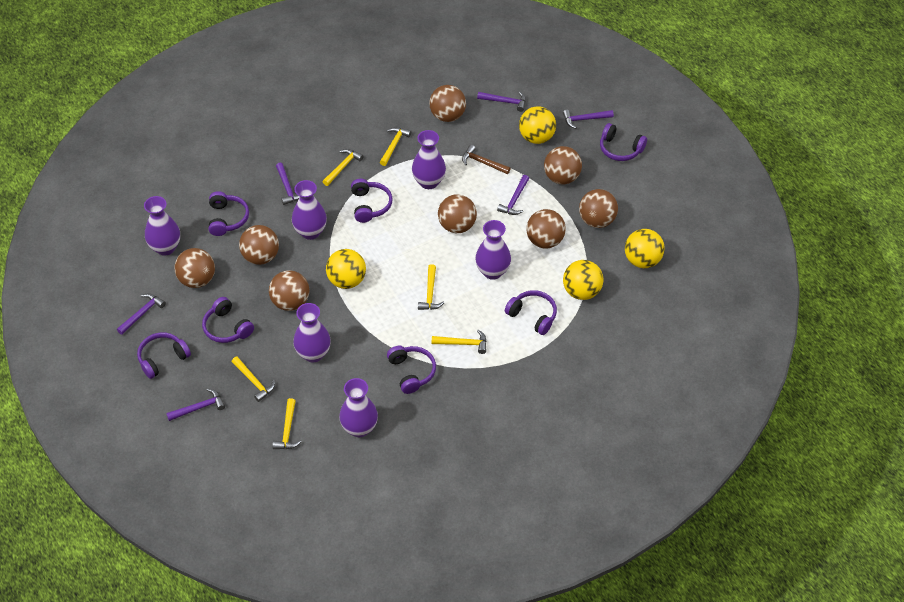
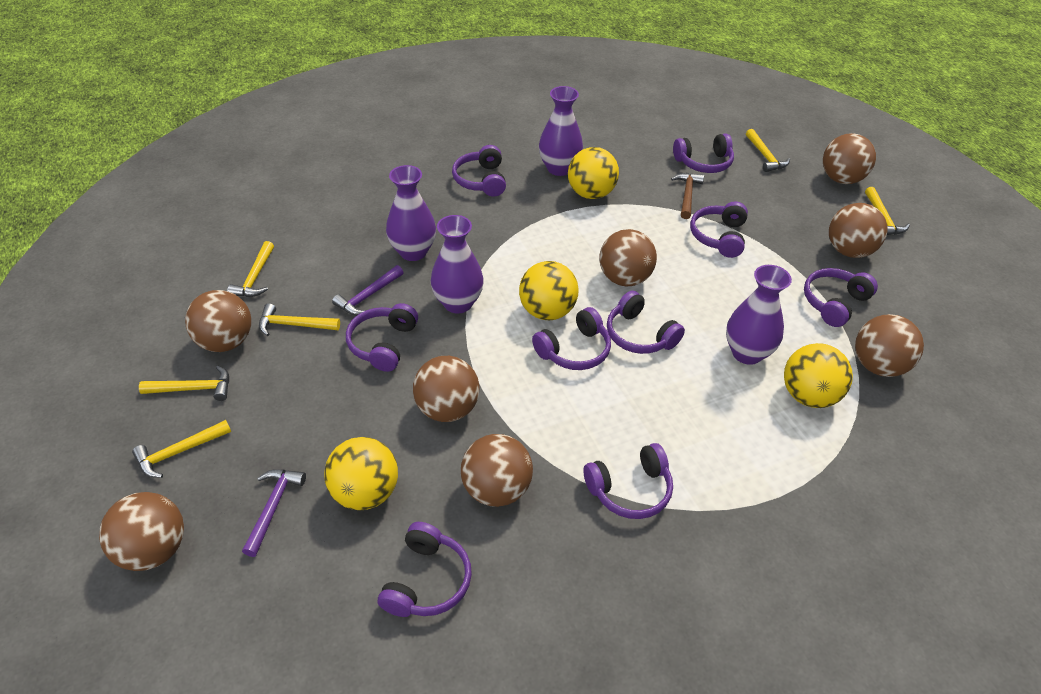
purple hammer: 6 -> 2
purple headphones: 7 -> 9
purple vase: 6 -> 4

